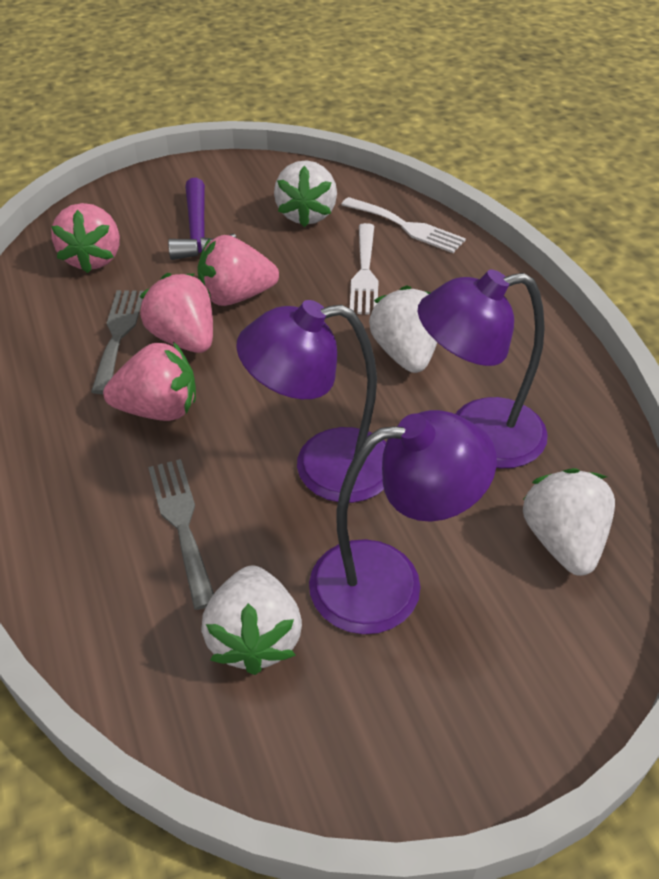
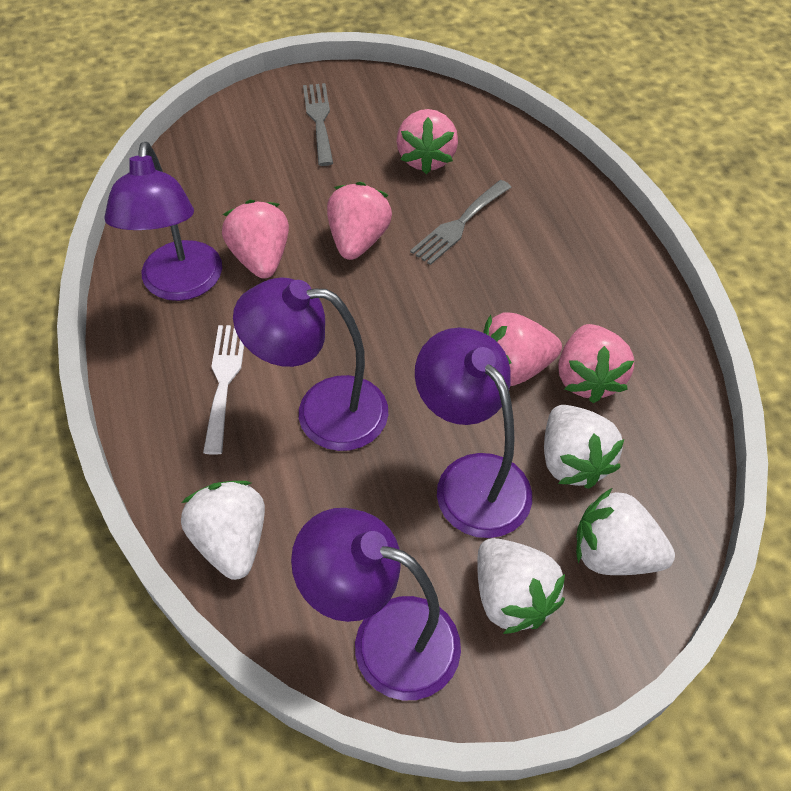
pink strawberry: 4 -> 5
purple hammer: 1 -> 0
purple lamp: 3 -> 4
white fork: 2 -> 1

